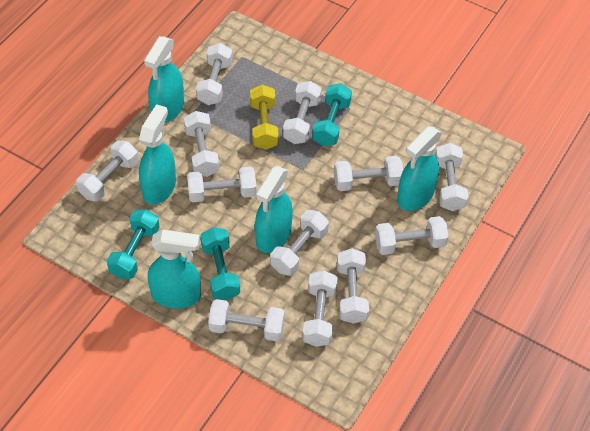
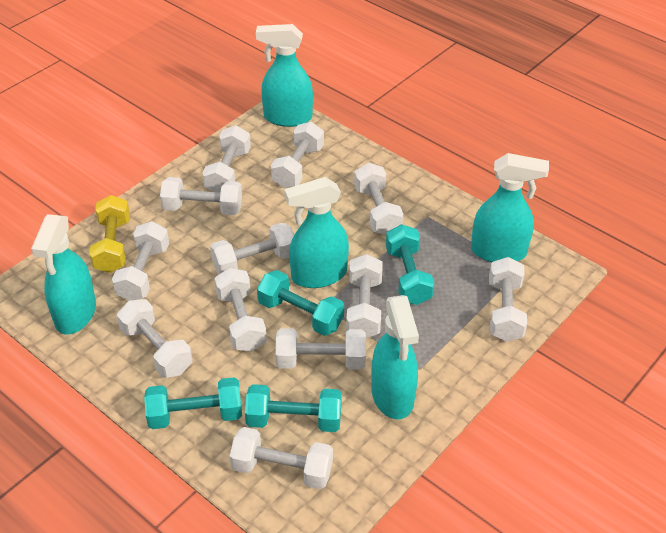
turquoise dumbbell: 3 -> 4

